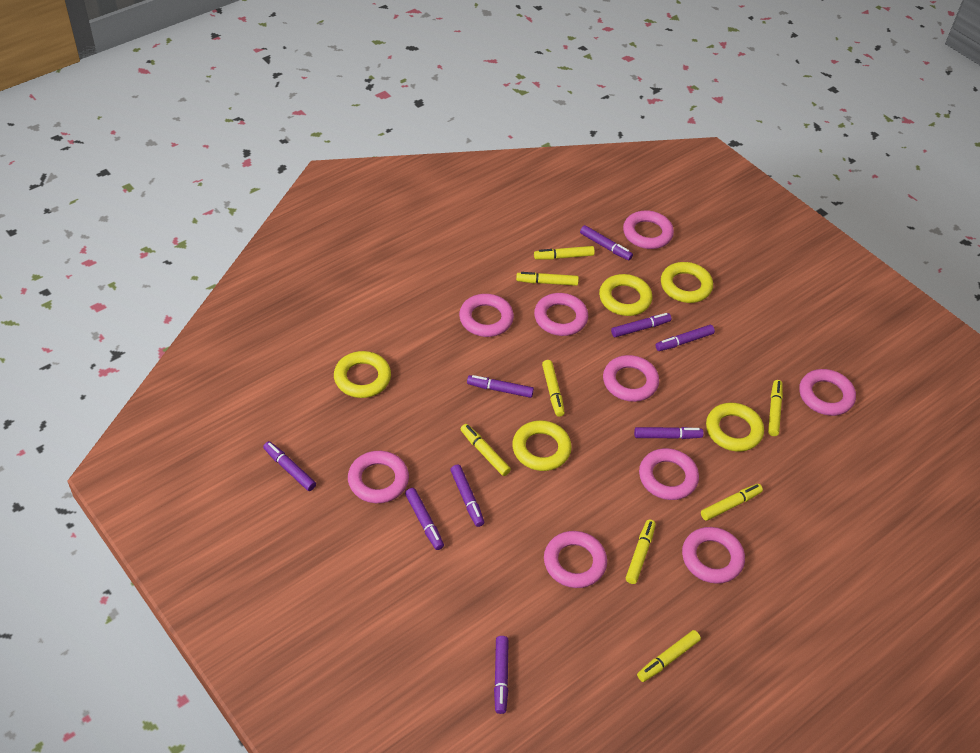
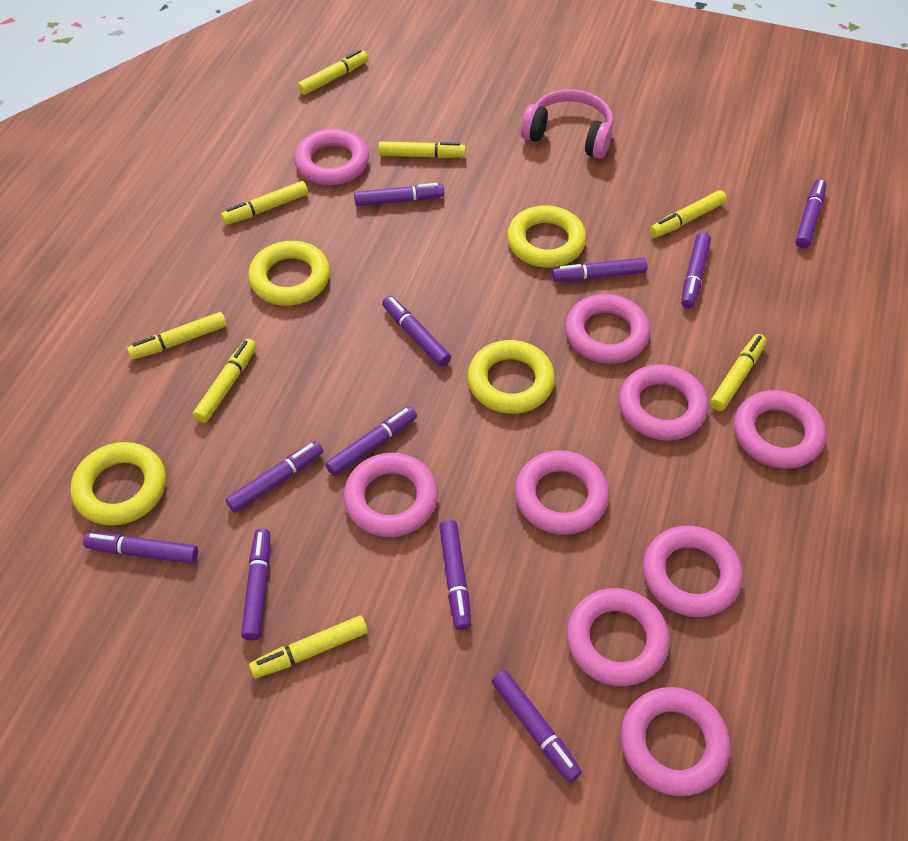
pink headphones: 0 -> 1
purple marker: 9 -> 11
yellow ring: 5 -> 4

